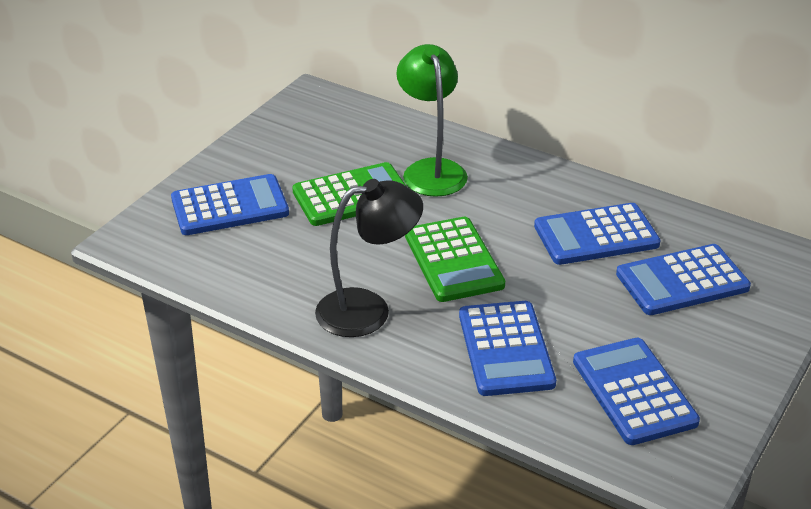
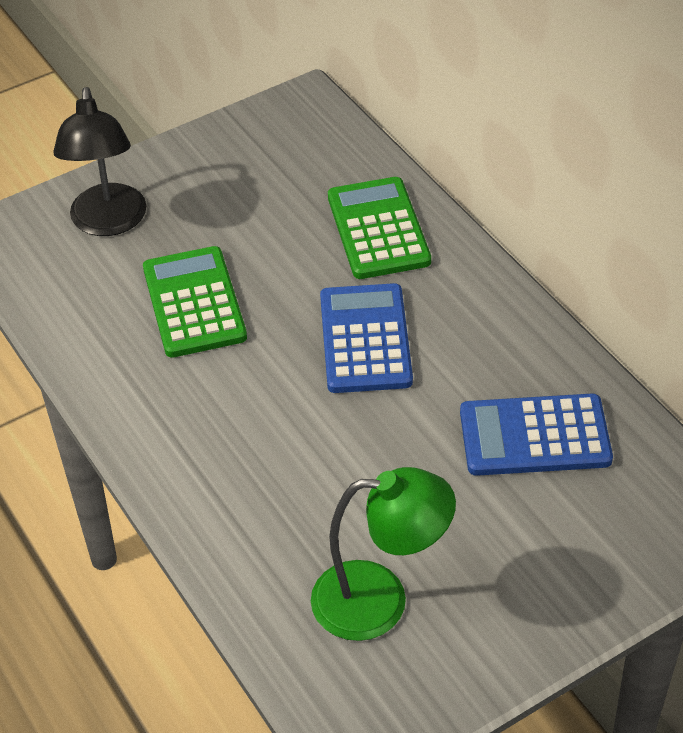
blue calculator: 5 -> 2

